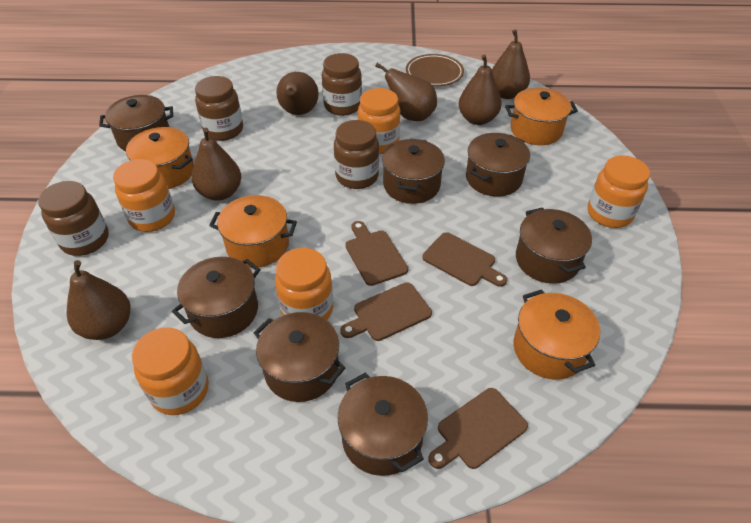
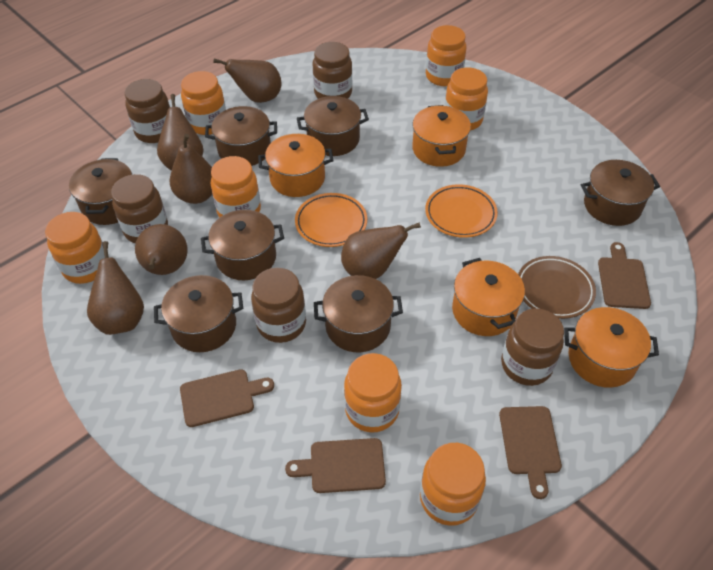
brown jar: 4 -> 5
orange jar: 5 -> 7
orange plate: 0 -> 2

